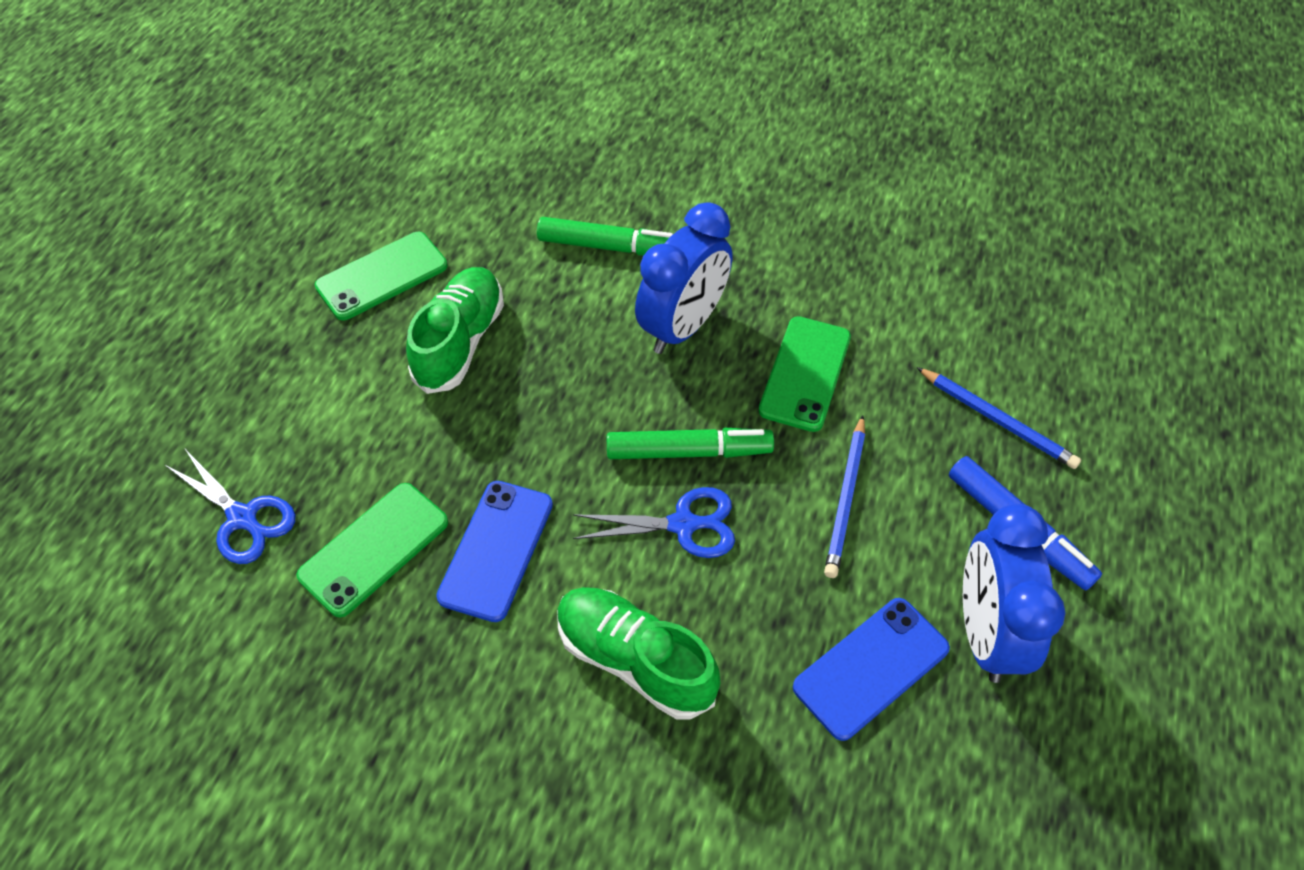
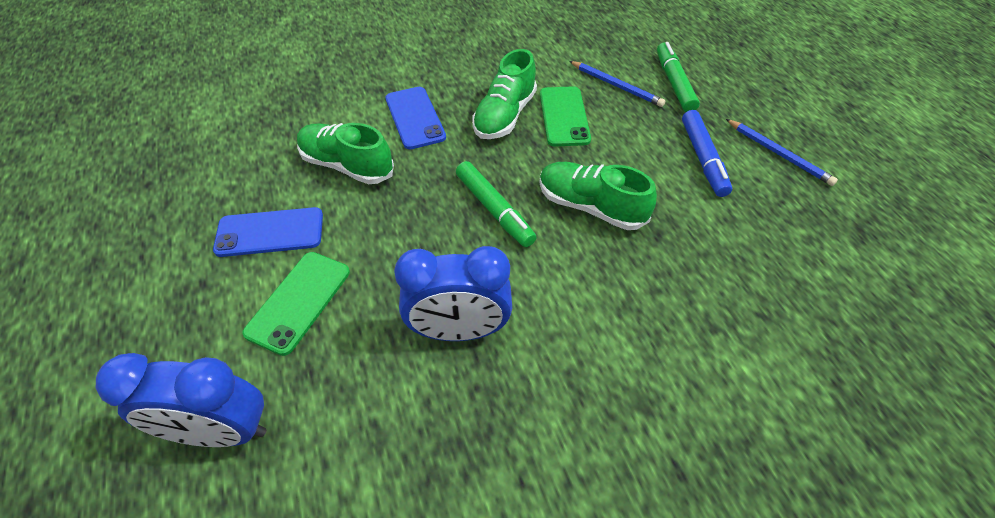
blue scissors: 2 -> 0
green phone: 3 -> 2
green shoe: 2 -> 3

